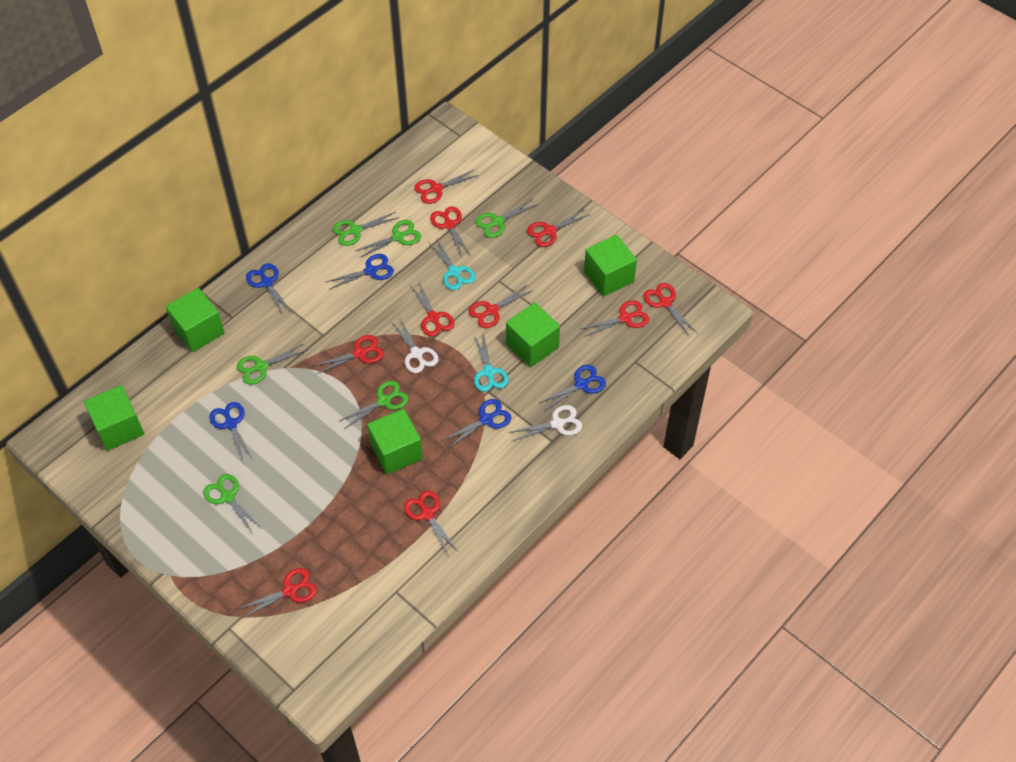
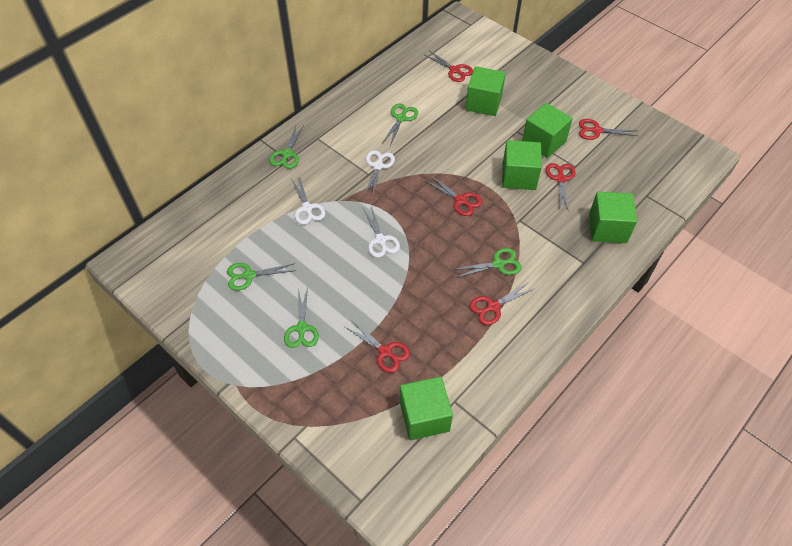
blue scissors: 5 -> 0
green scissors: 6 -> 5
red scissors: 10 -> 6
turquoise scissors: 2 -> 0
white scissors: 2 -> 3

